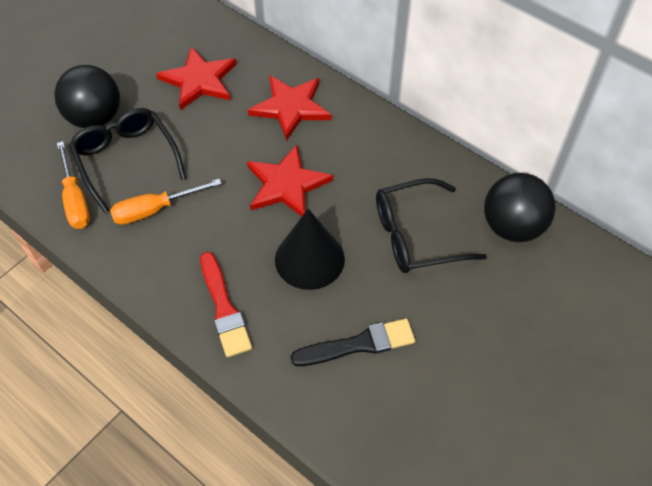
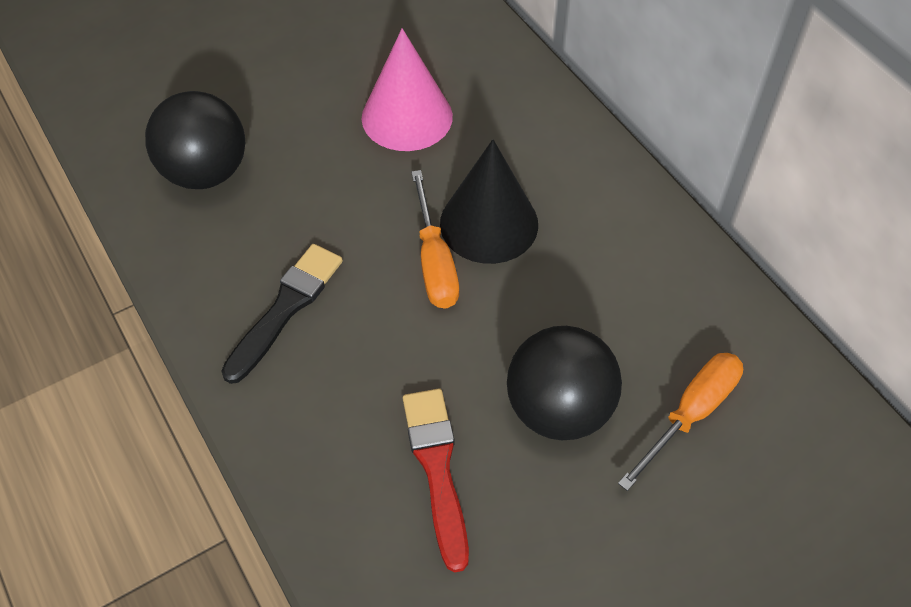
black glasses: 2 -> 0
pink cone: 0 -> 1
red star: 3 -> 0

